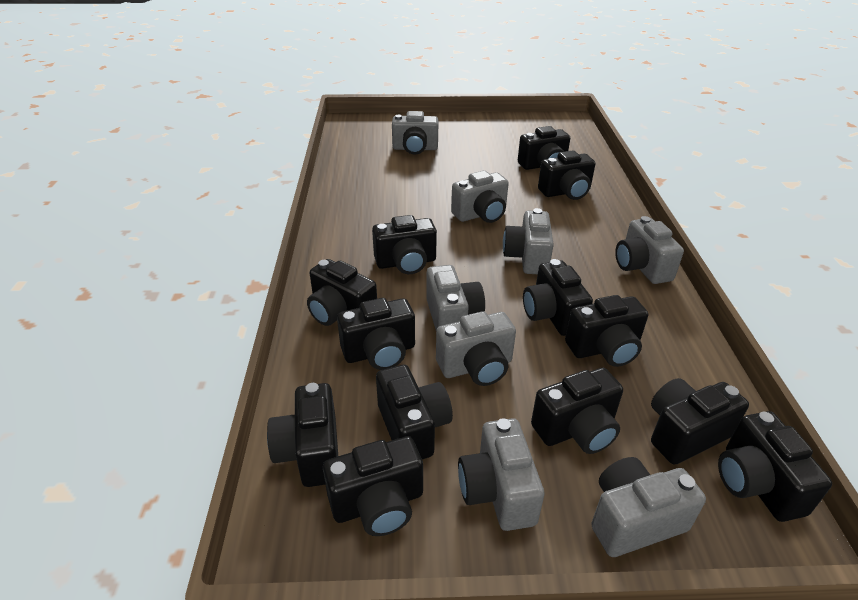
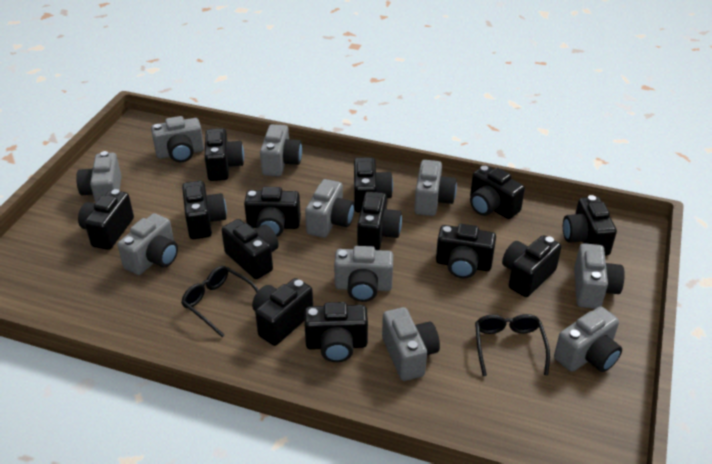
black glasses: 0 -> 2
grey camera: 8 -> 10

